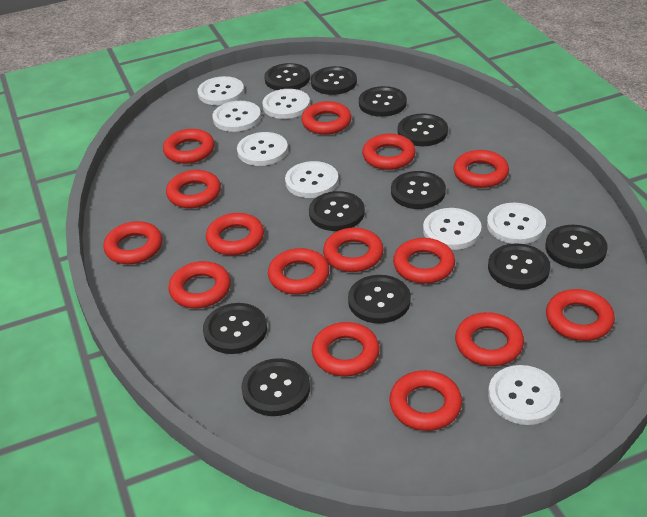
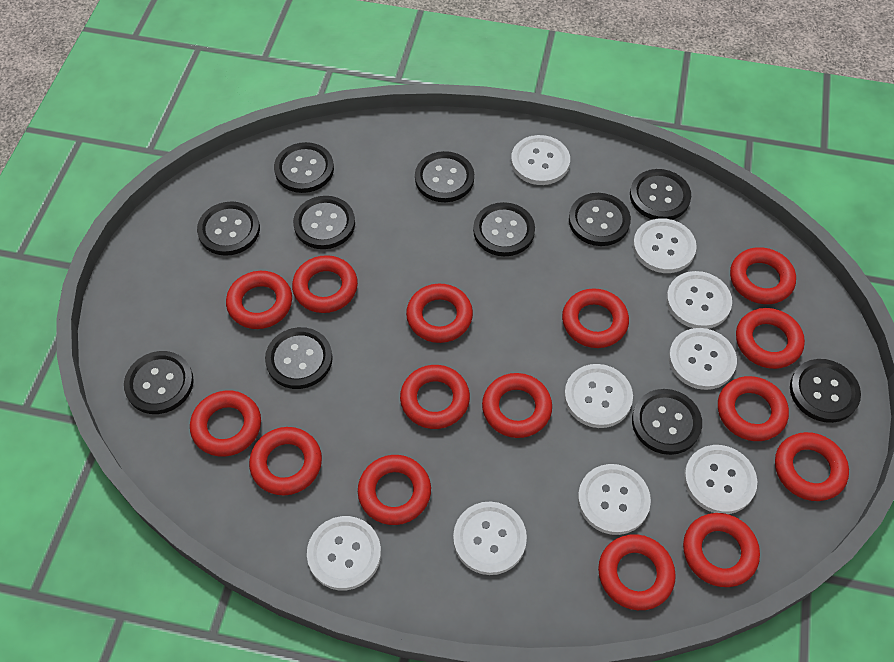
white button: 8 -> 9

